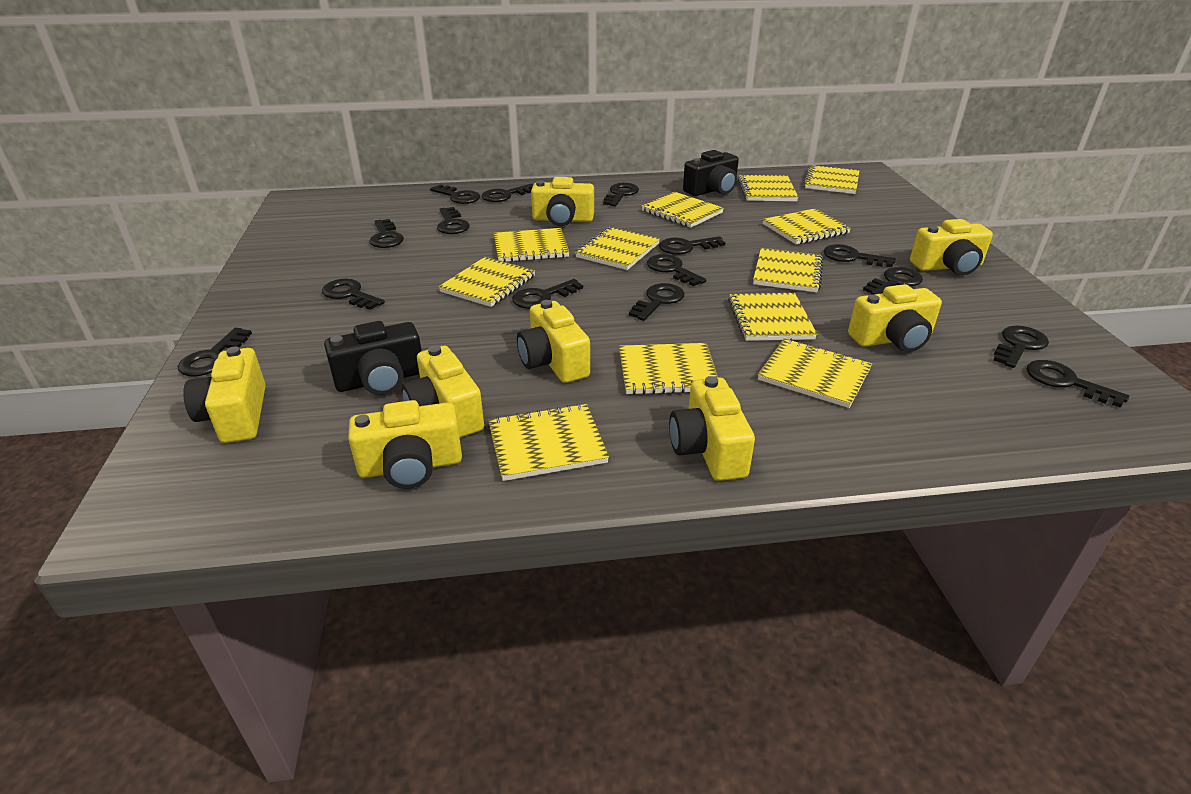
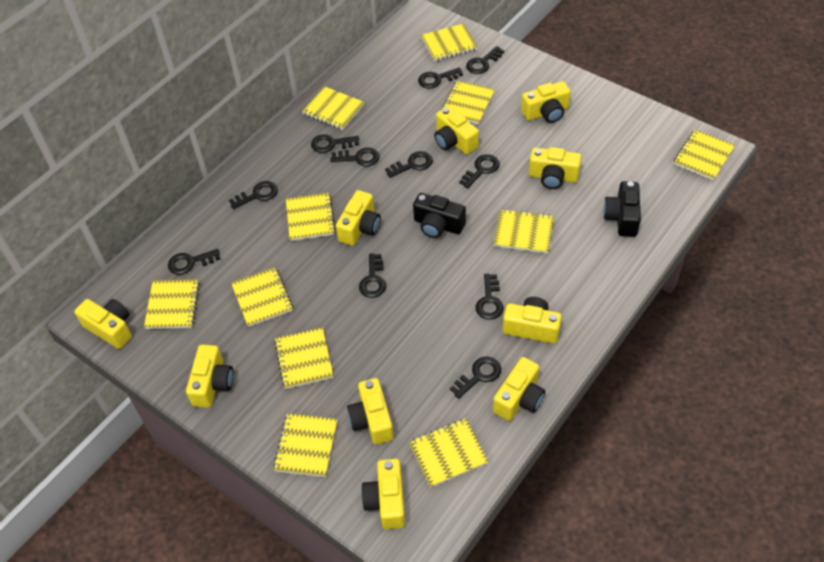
black key: 15 -> 11
yellow camera: 8 -> 10
yellow notebook: 12 -> 11

